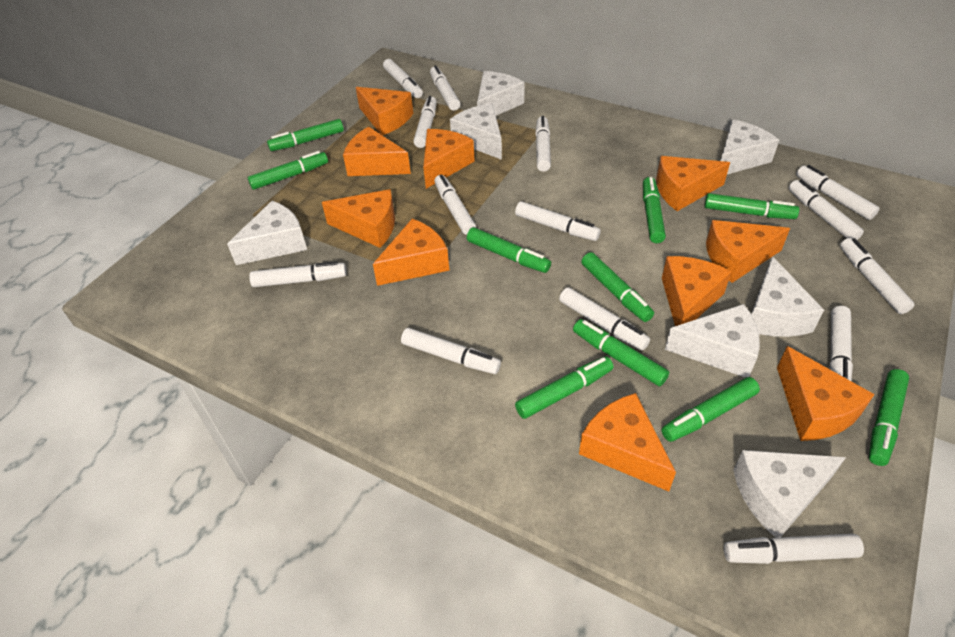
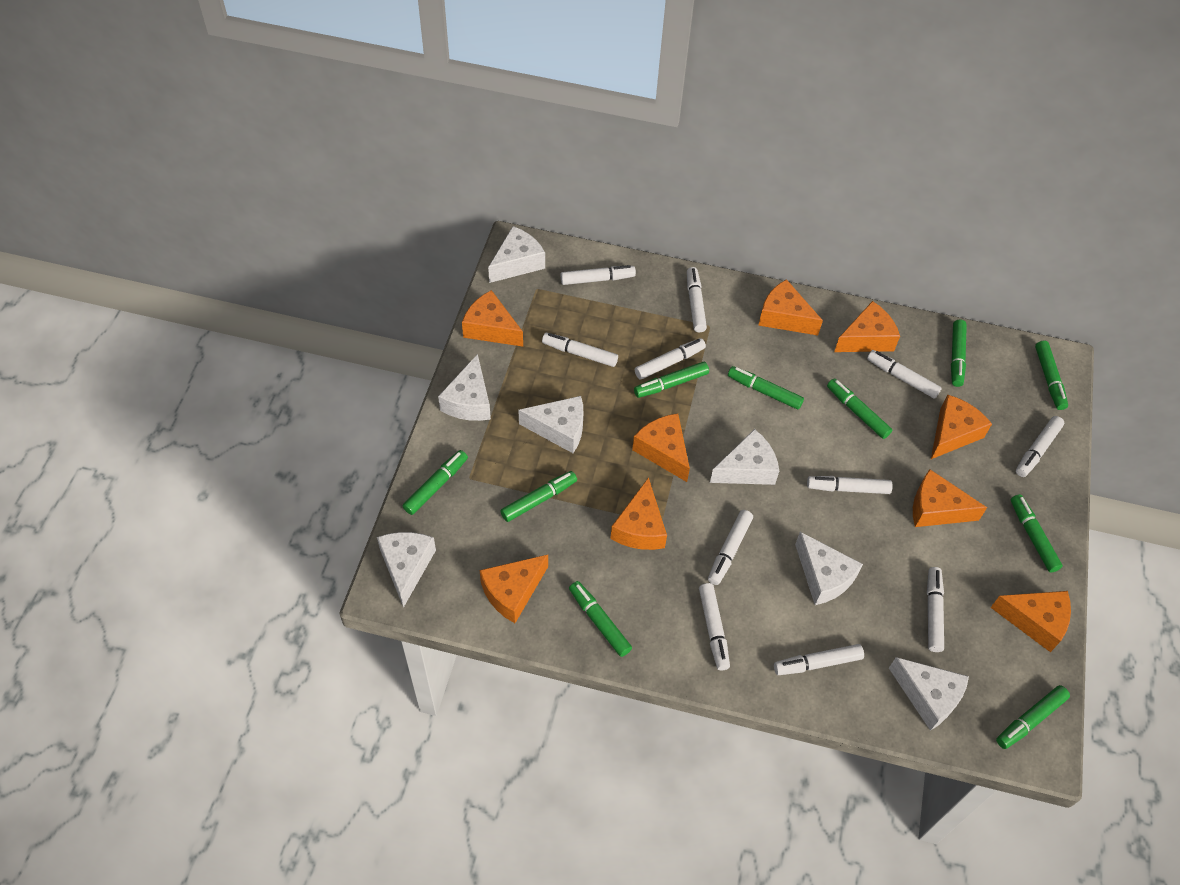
orange cheese: 10 -> 9
white marker: 14 -> 11

